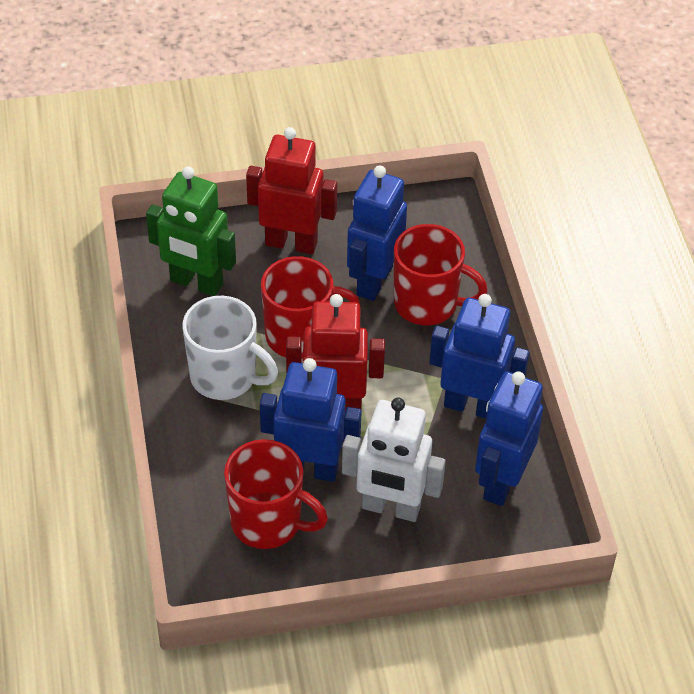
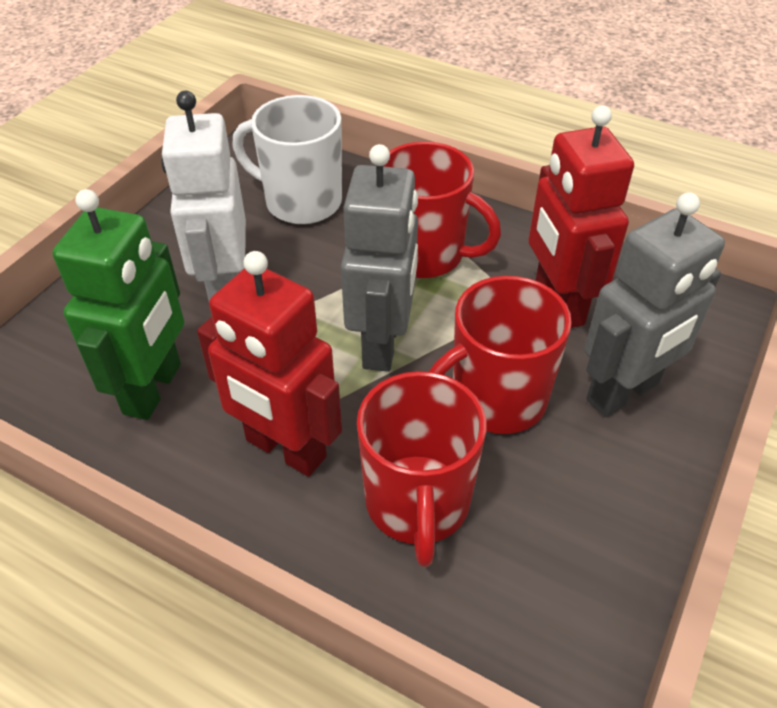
blue robot: 4 -> 0
grey robot: 0 -> 2

